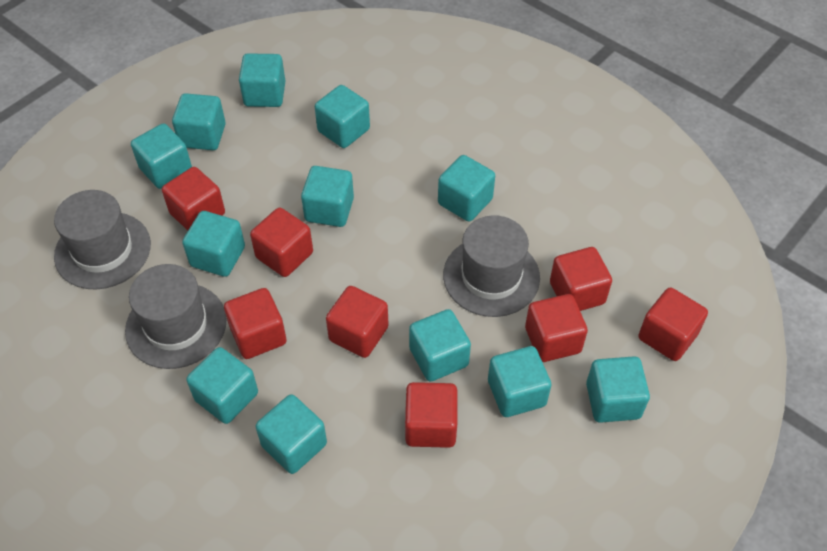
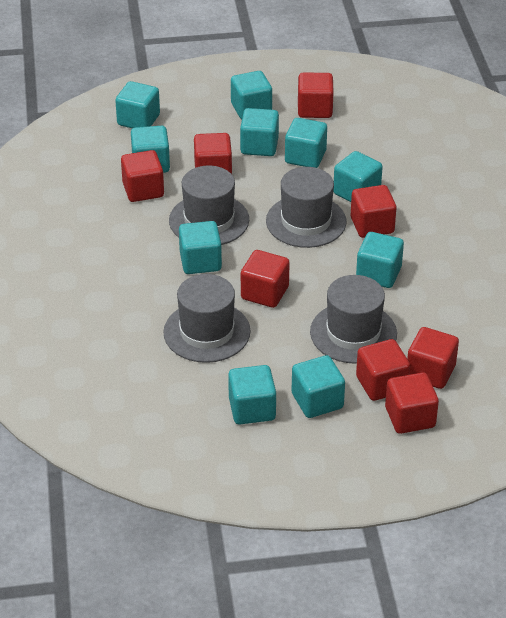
grey hat: 3 -> 4
turquoise cube: 12 -> 10

